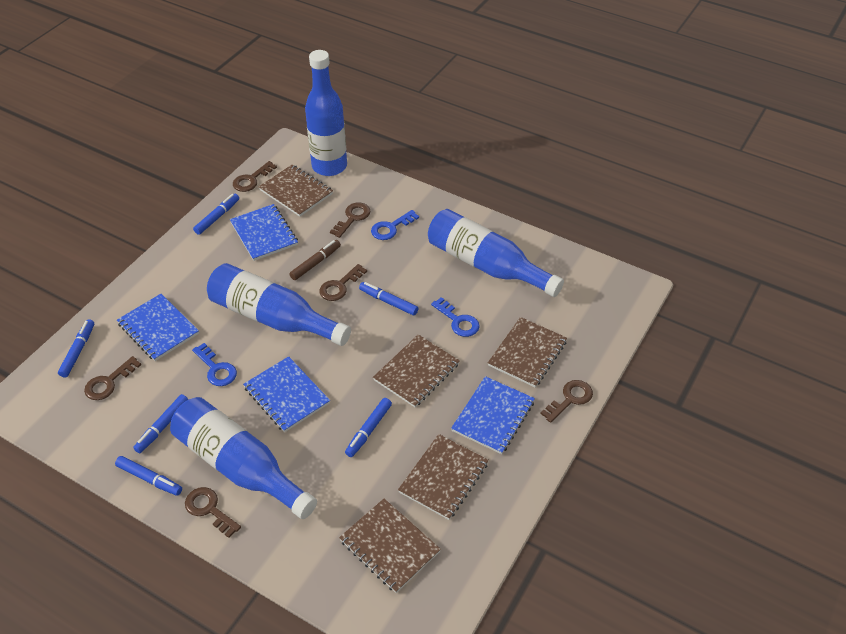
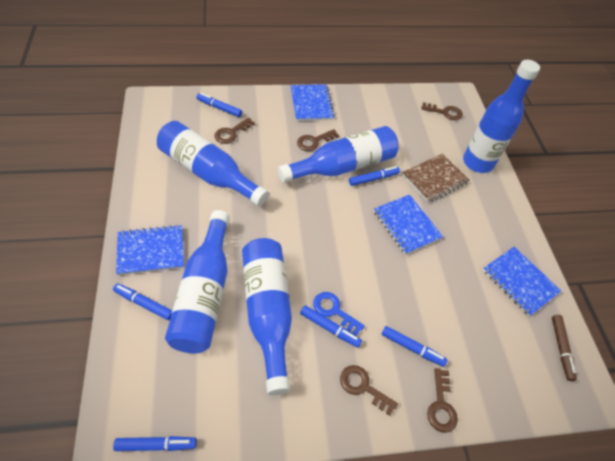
blue bottle: 4 -> 5
blue key: 3 -> 1
brown key: 6 -> 5
brown notebook: 5 -> 1

